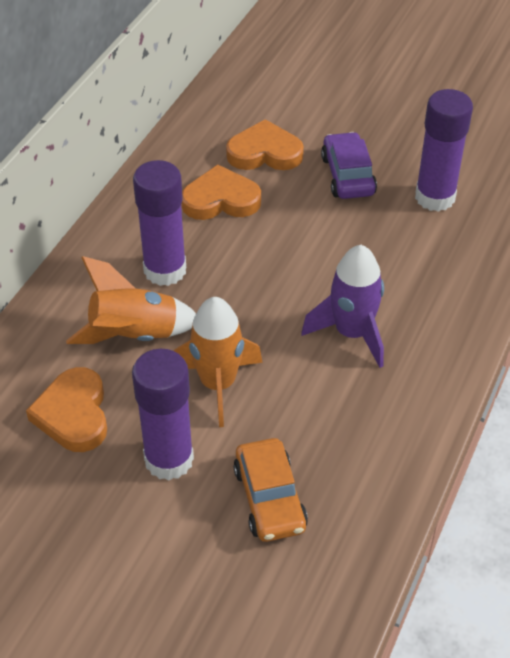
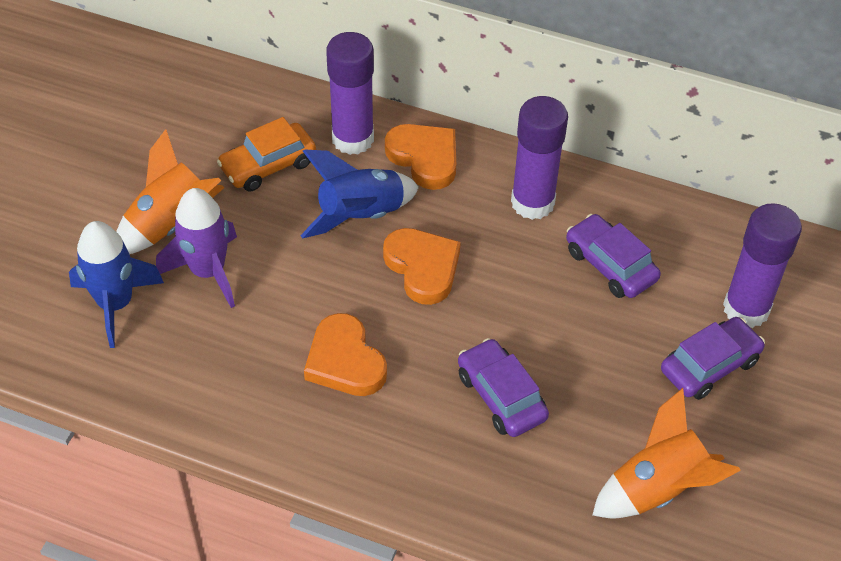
blue rocket: 0 -> 2
purple car: 1 -> 3

